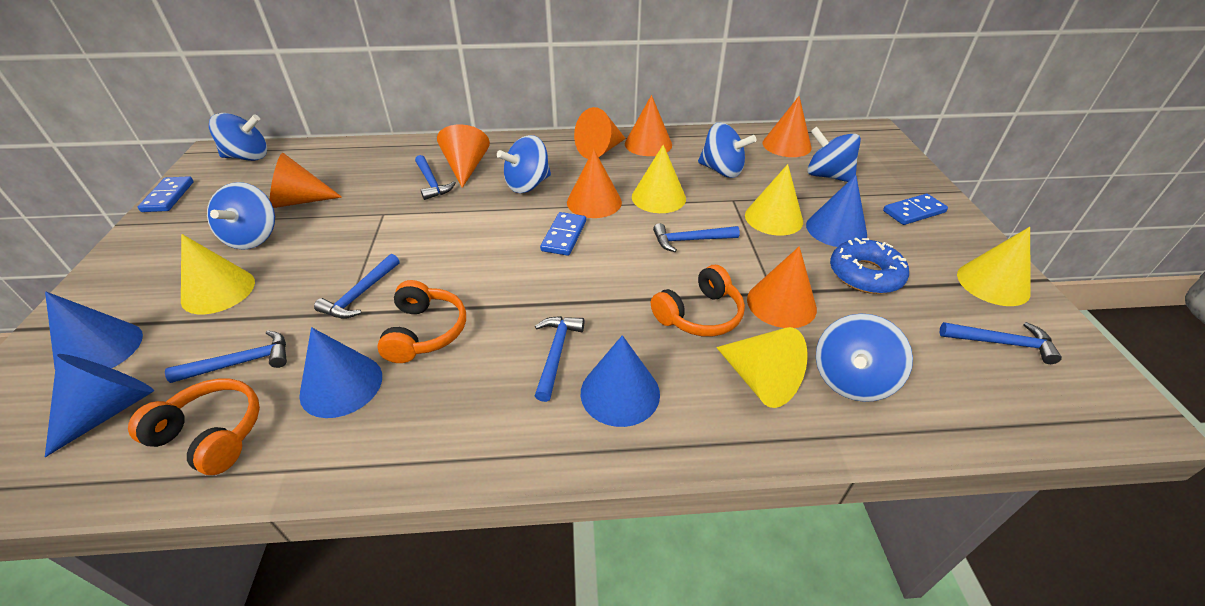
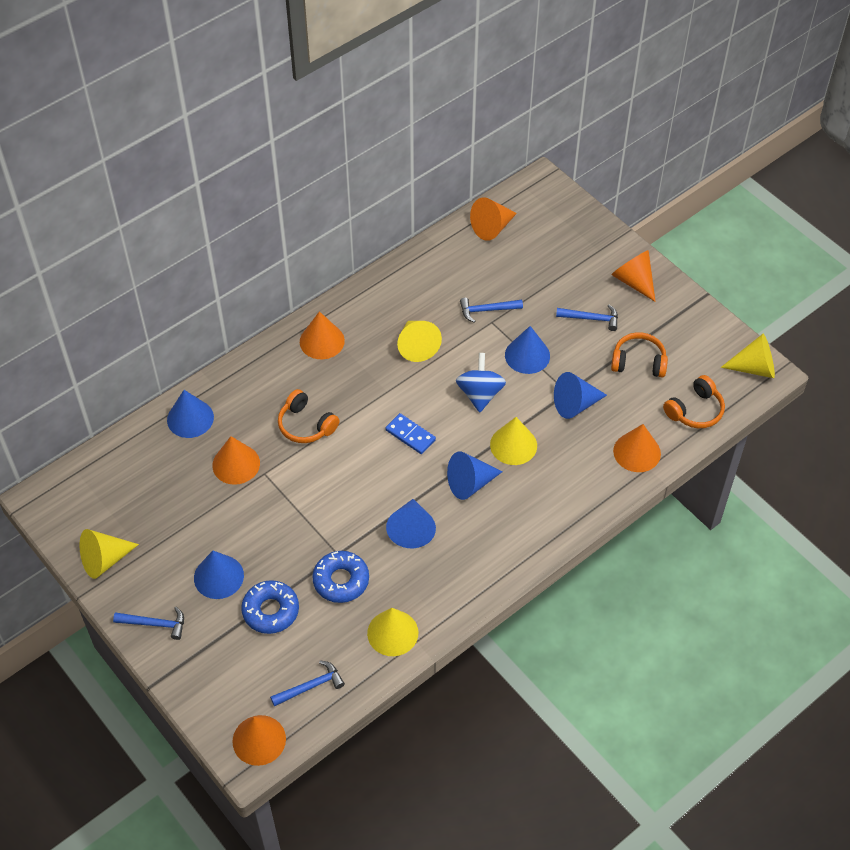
blue cone: 5 -> 6
blue domino: 3 -> 1
blue donut: 1 -> 2
blue hammer: 6 -> 4
blue spinning top: 6 -> 1
orange cone: 7 -> 6

